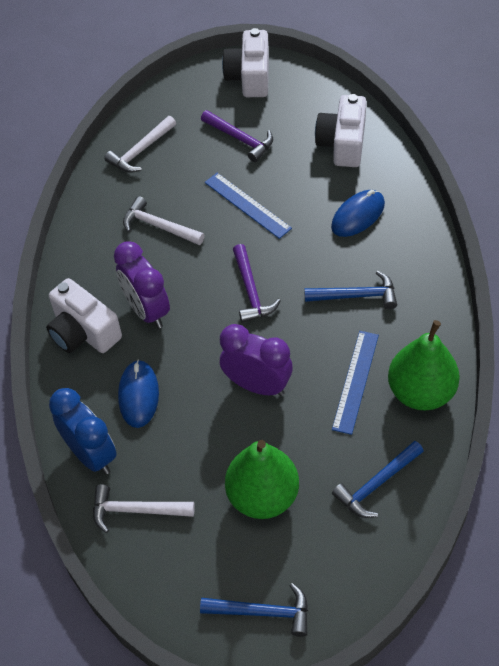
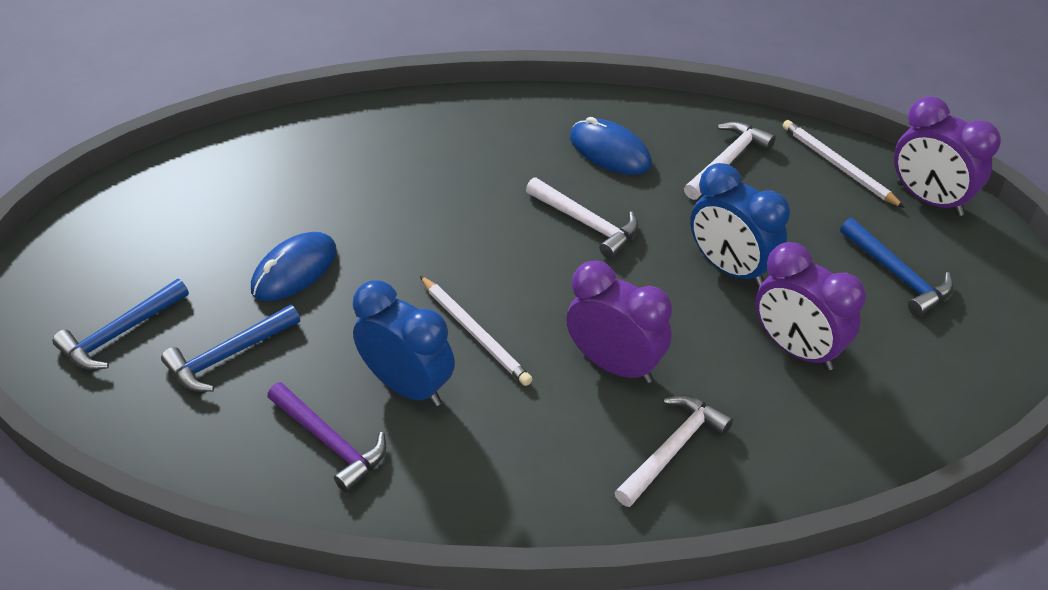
blue clock: 1 -> 2
blue ruler: 2 -> 0
green pear: 2 -> 0
purple clock: 2 -> 3
purple hammer: 2 -> 1
white camera: 3 -> 0
white pencil: 0 -> 2

